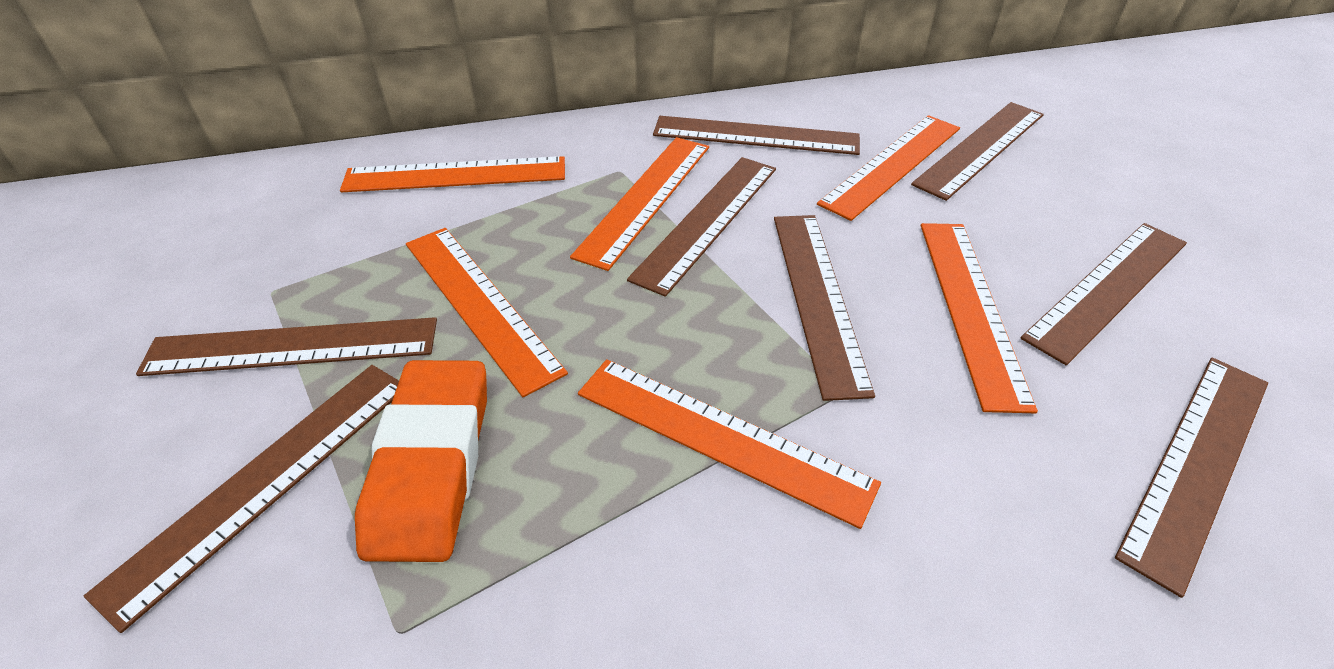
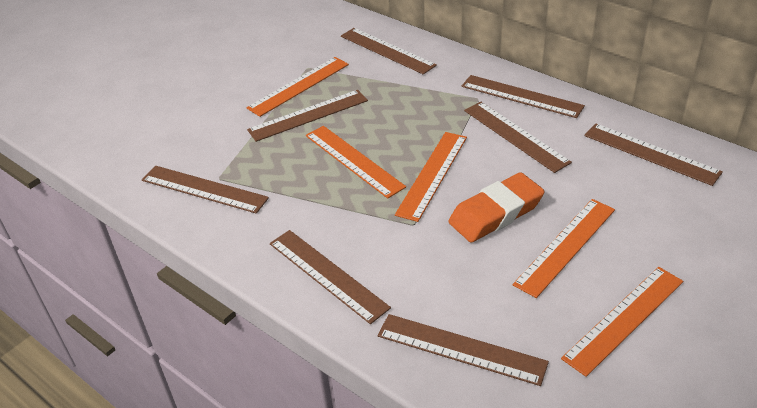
orange ruler: 6 -> 5

